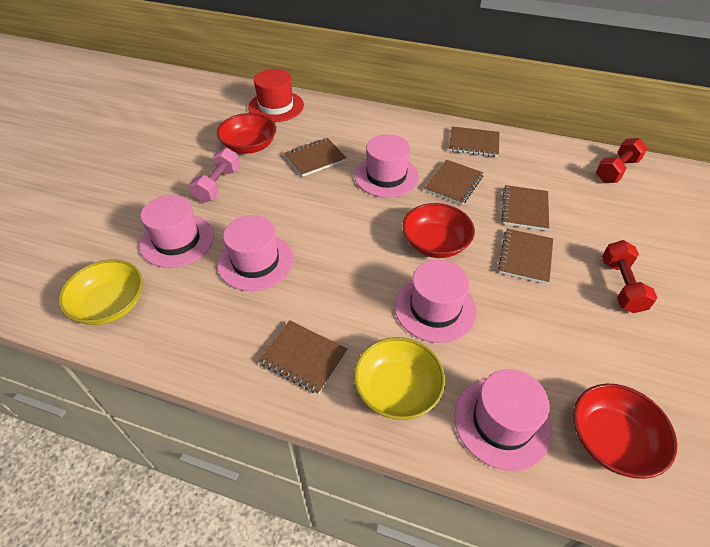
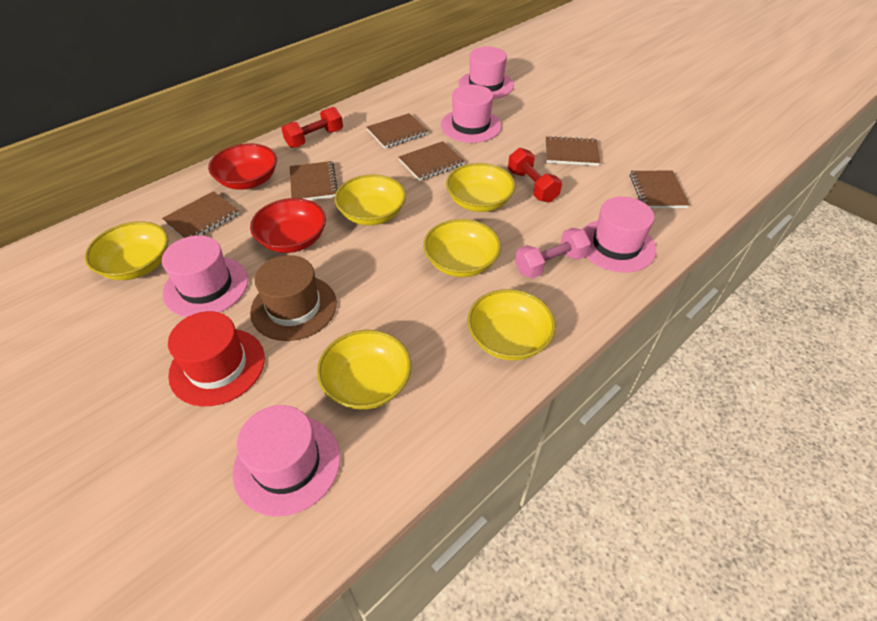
brown hat: 0 -> 1
red bowl: 3 -> 2
yellow bowl: 2 -> 6

